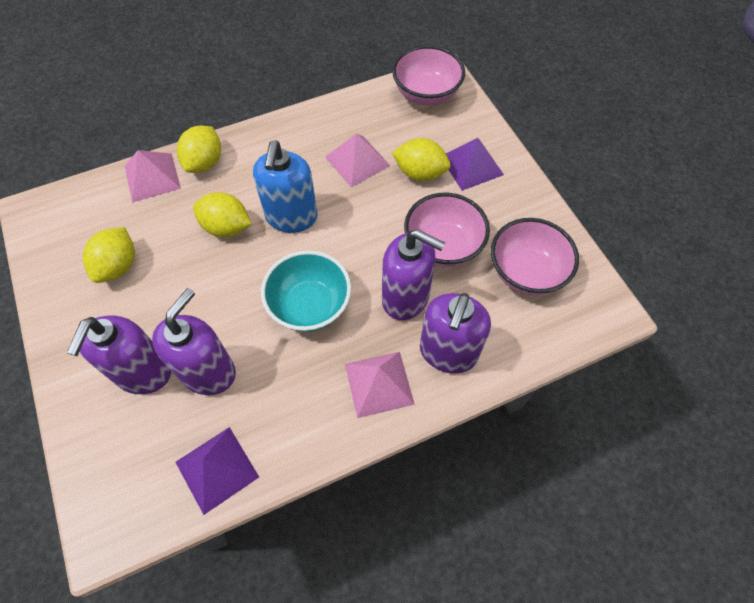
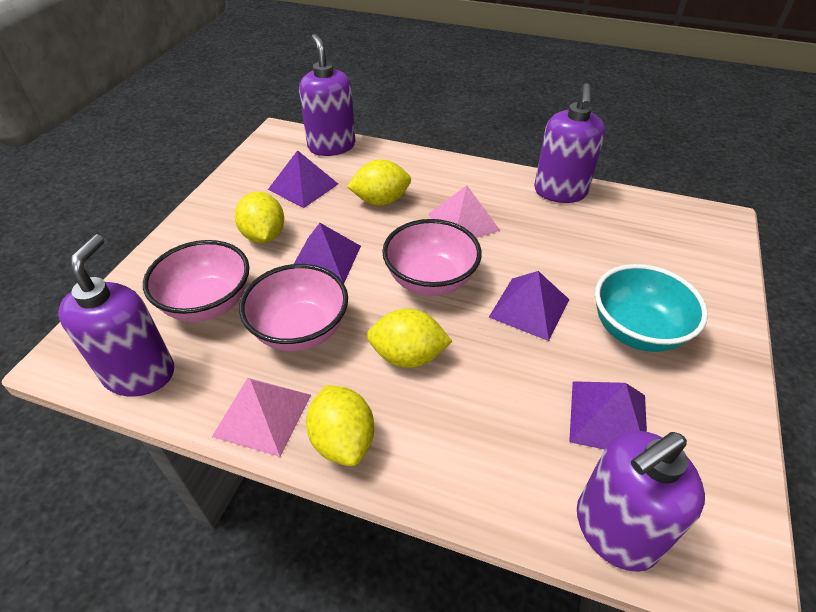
blue soap dispenser: 1 -> 0
pink pyramid: 3 -> 2
purple pyramid: 2 -> 4

